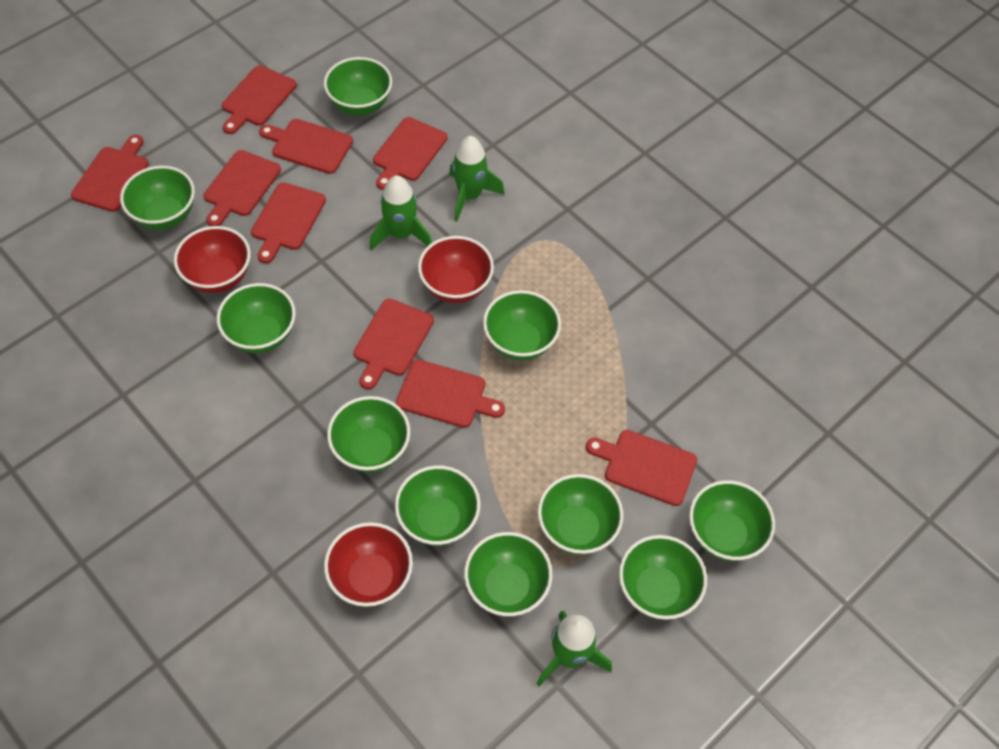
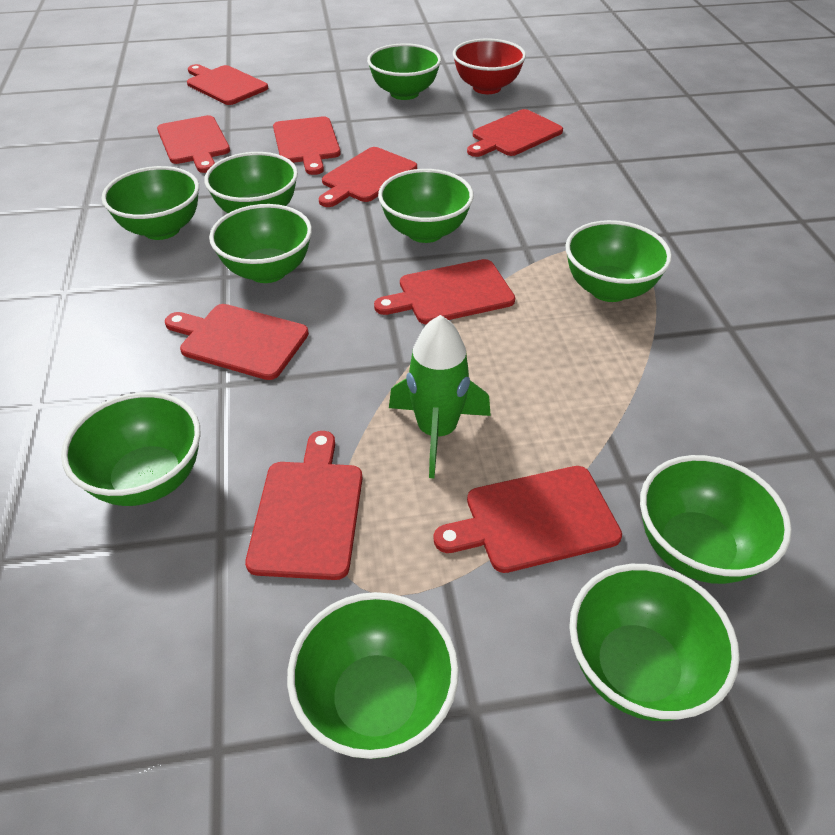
green rocket: 3 -> 1
red bowl: 3 -> 1

